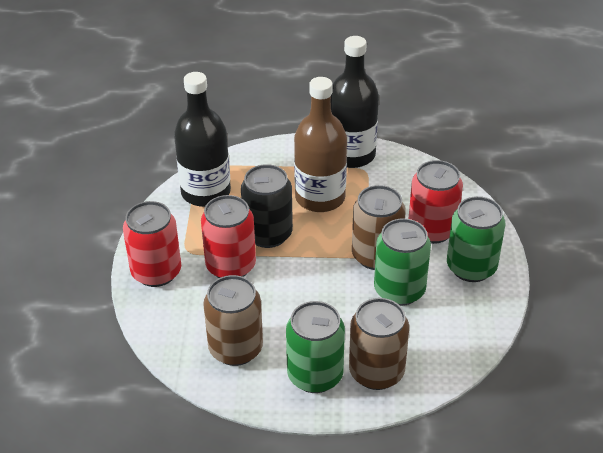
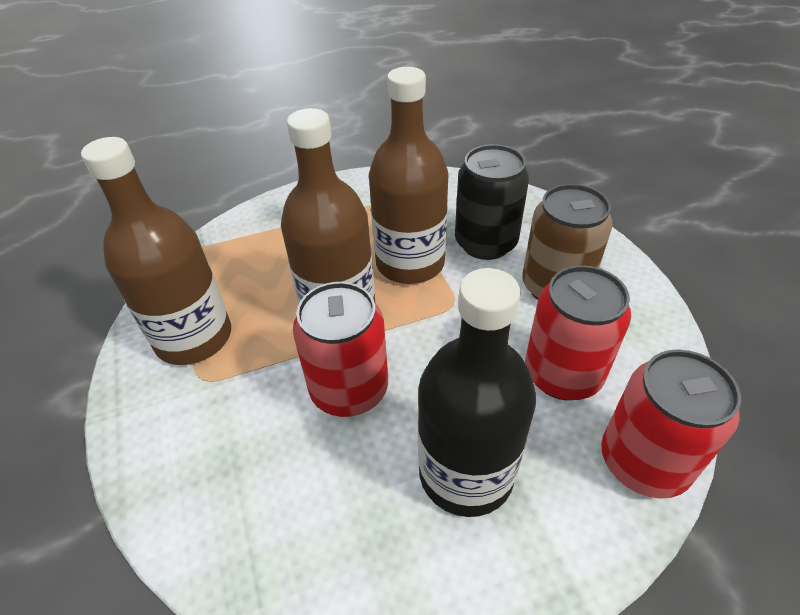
black bottle: 2 -> 1
brown bottle: 1 -> 3
brown can: 3 -> 1
green can: 3 -> 0

